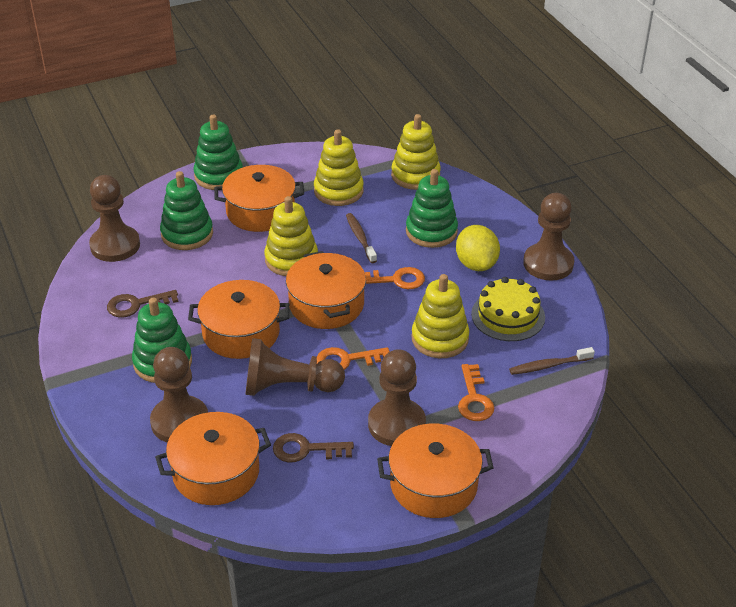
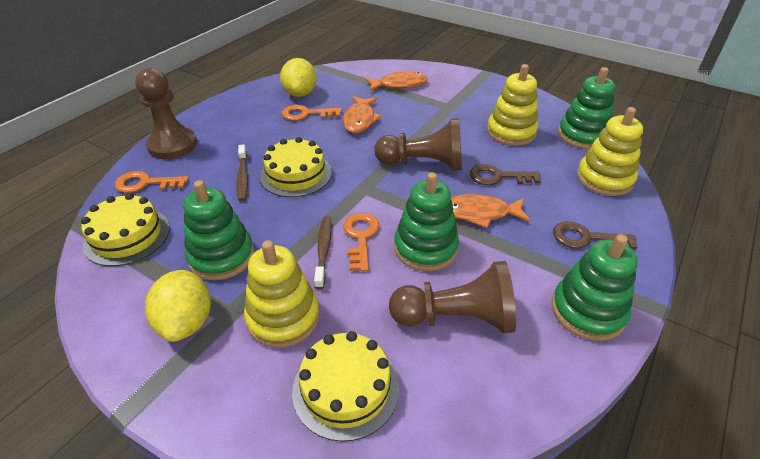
brown pawn: 5 -> 3
orange fish: 0 -> 3
orange pot: 5 -> 0
yellow cake: 1 -> 3
yellow lemon: 1 -> 2
yellow stacking toy: 4 -> 3

